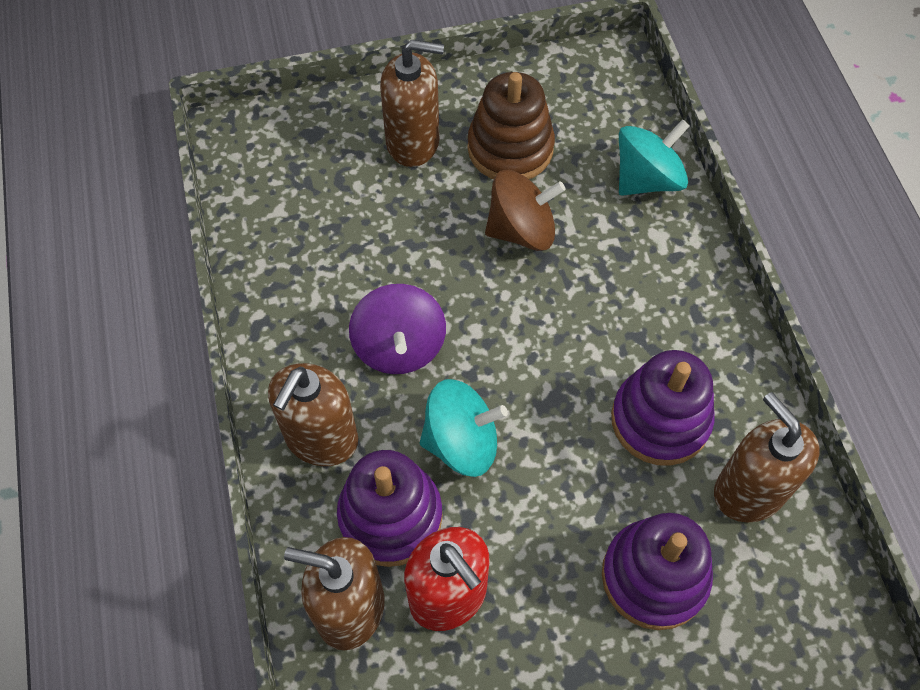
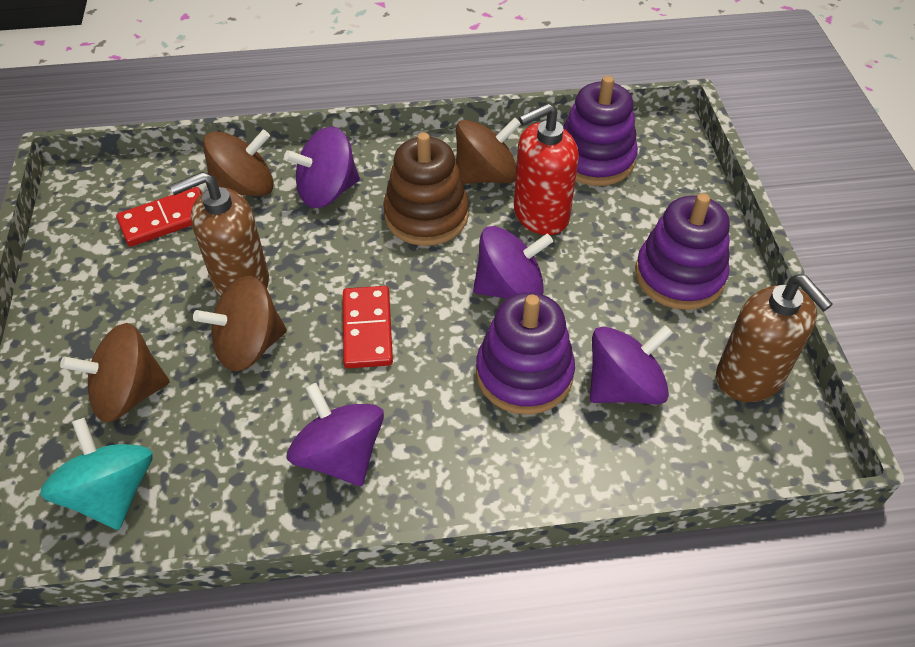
brown soap dispenser: 4 -> 2
brown spinning top: 1 -> 4
purple spinning top: 1 -> 4
red domino: 0 -> 2
turquoise spinning top: 2 -> 1

